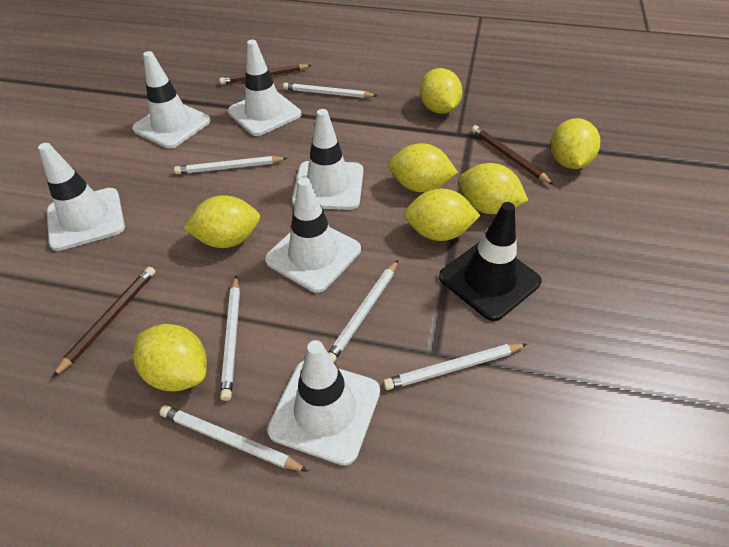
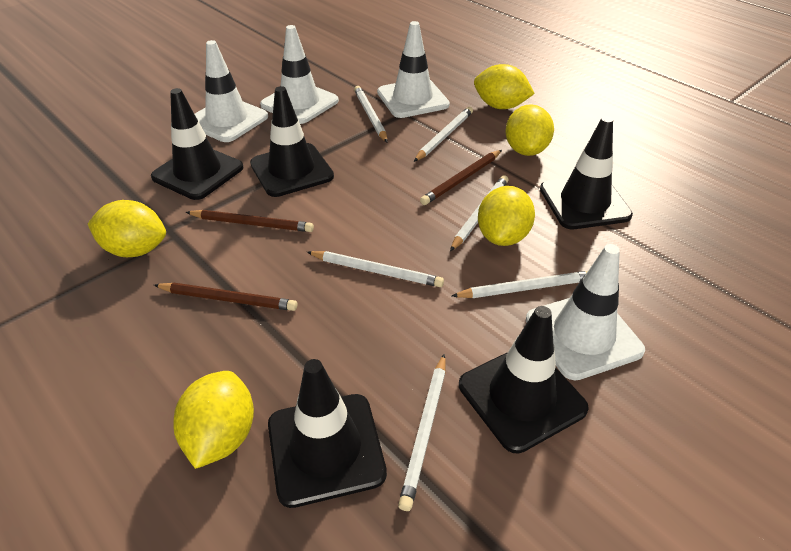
black traffic cone: 1 -> 5
white traffic cone: 6 -> 4
yellow lemon: 7 -> 5

